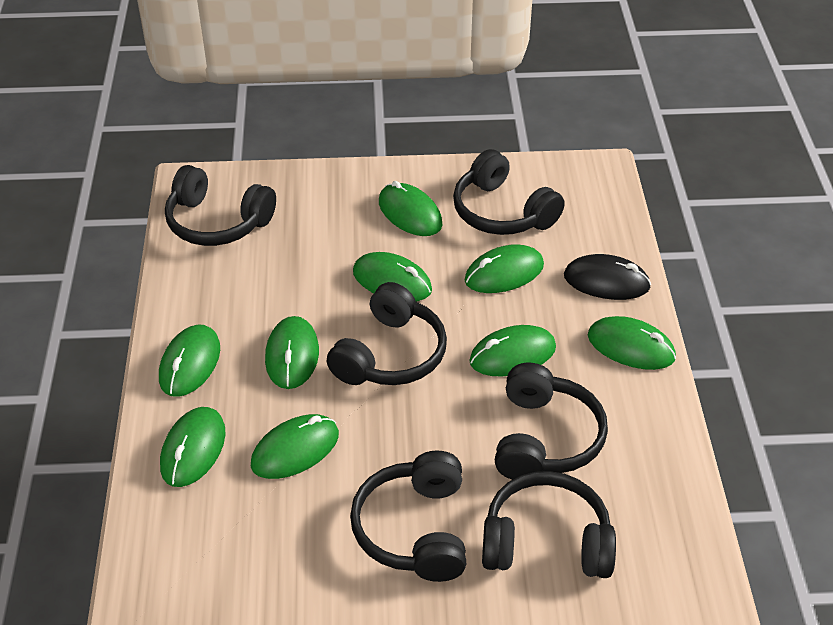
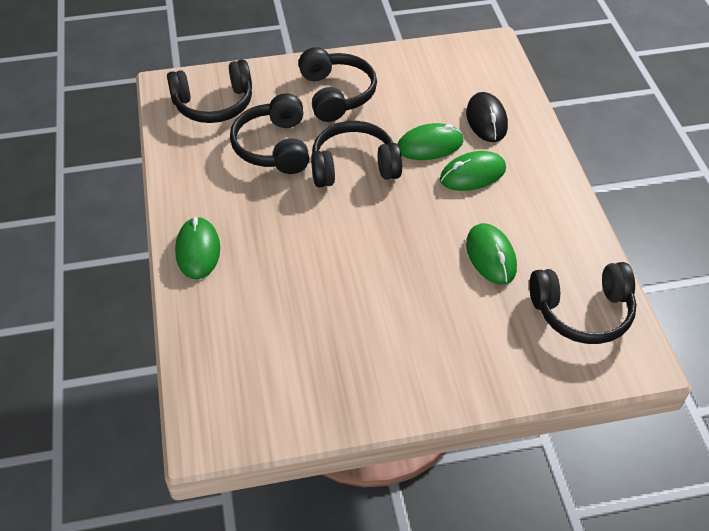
black headphones: 6 -> 5
green mouse: 9 -> 4

